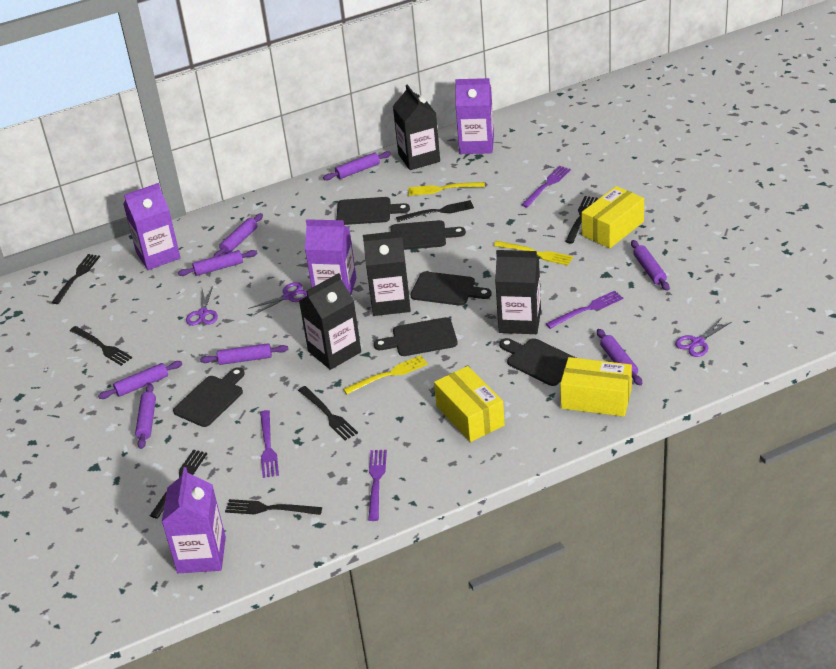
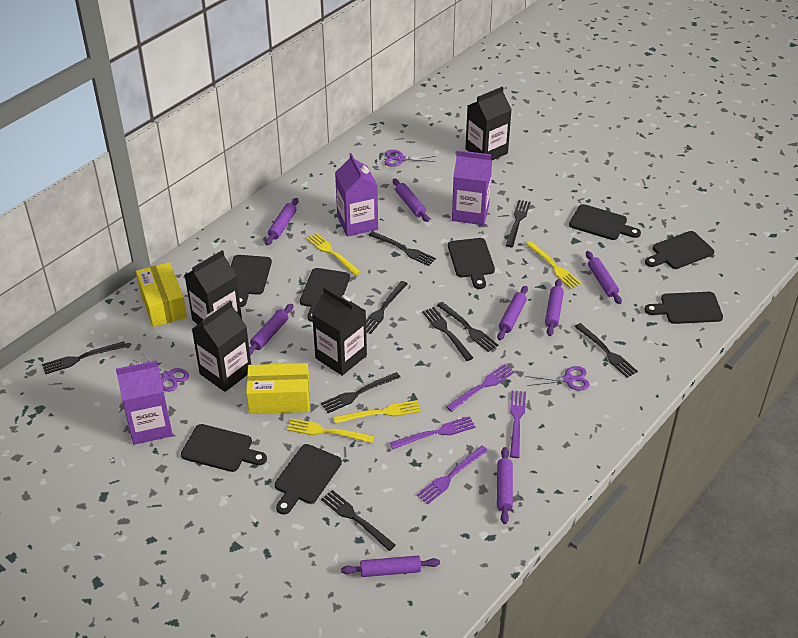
black cutting board: 6 -> 8
black fork: 7 -> 9
purple carton: 4 -> 3
yellow box: 3 -> 2
yellow fork: 3 -> 4

